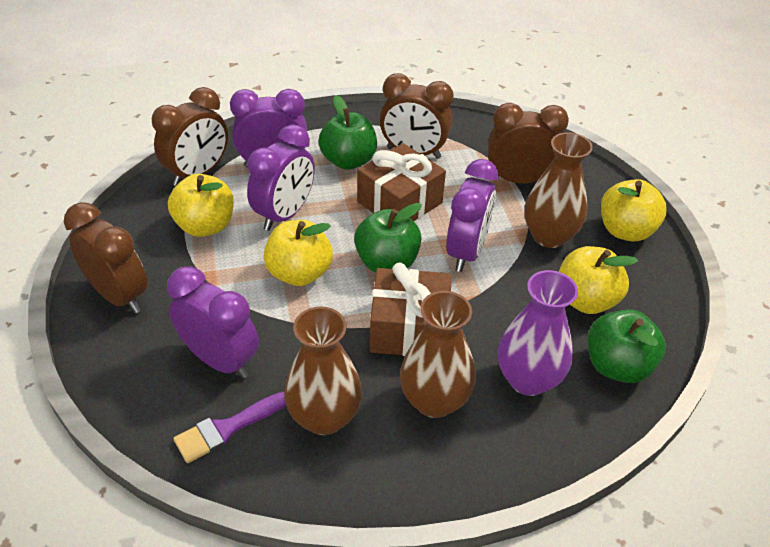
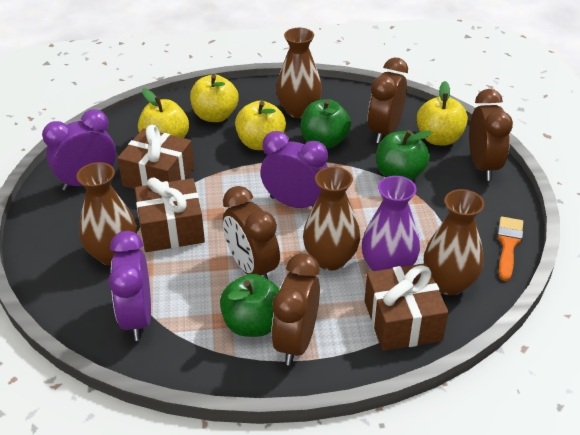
brown gift: 2 -> 3
brown vase: 3 -> 4
orange brush: 0 -> 1
purple brush: 1 -> 0
purple clock: 4 -> 3

